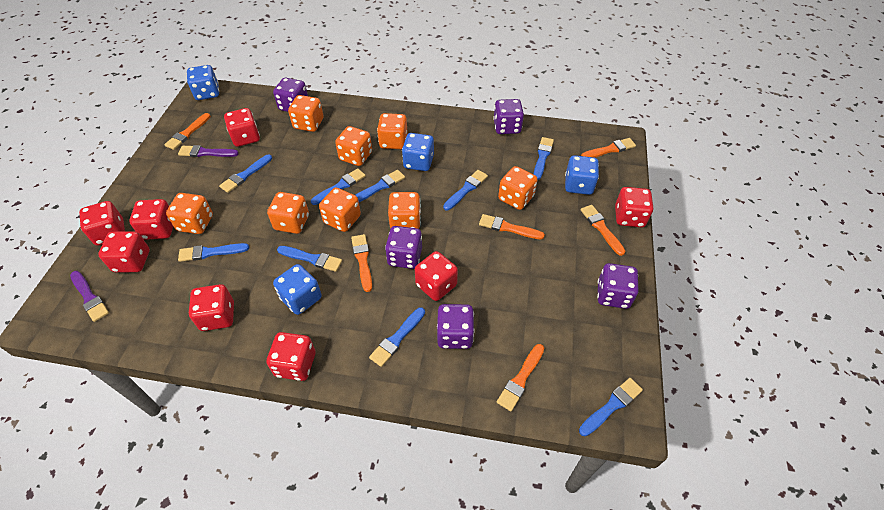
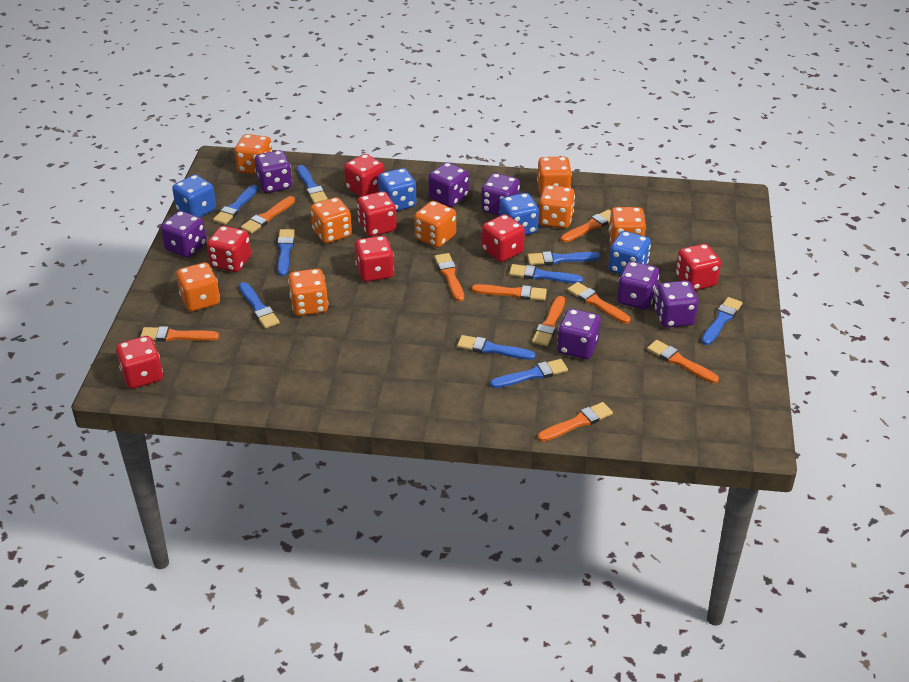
orange brush: 6 -> 9
purple brush: 2 -> 0
purple dice: 5 -> 7
red dice: 8 -> 7

